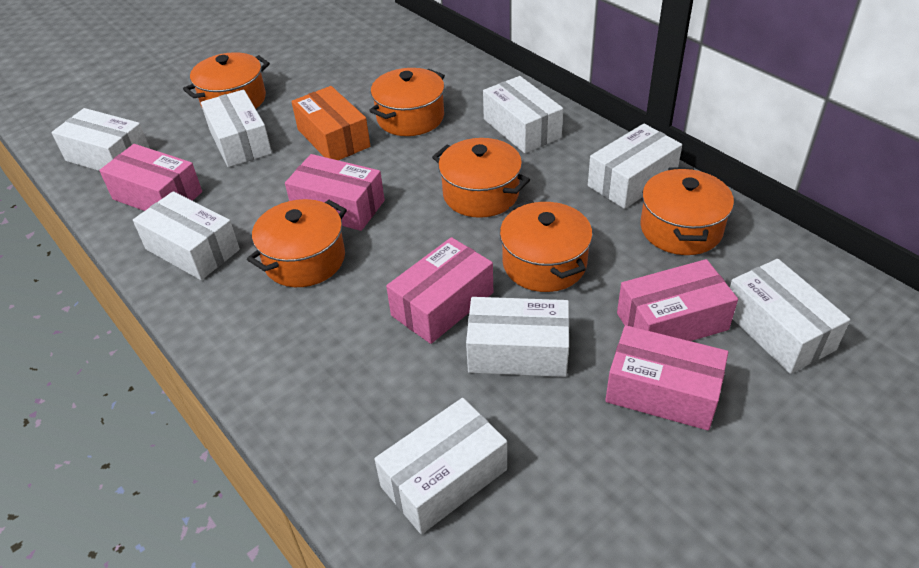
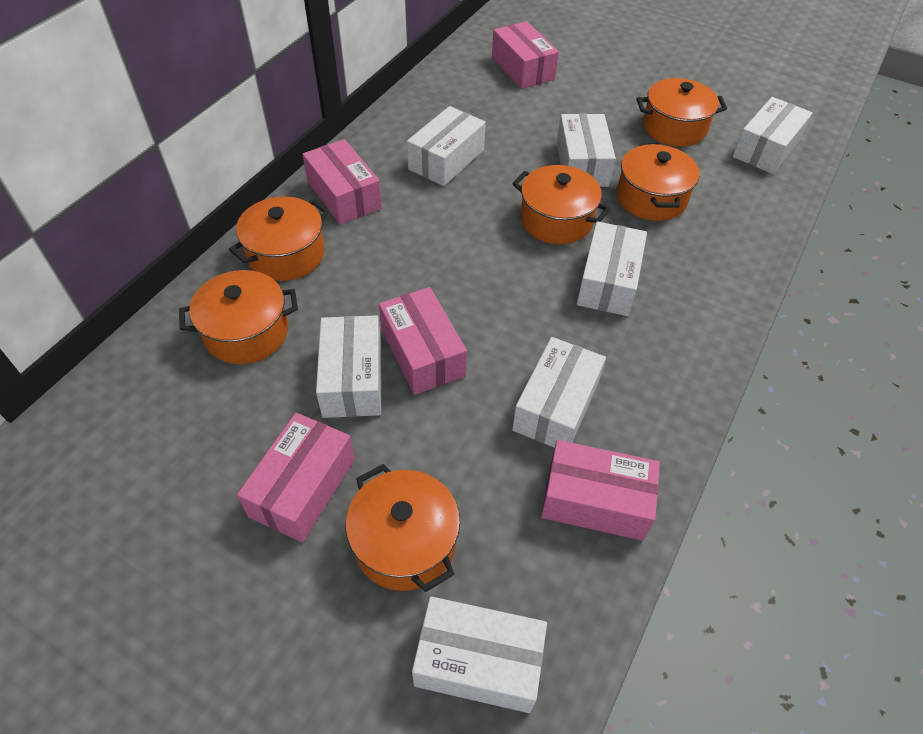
orange box: 1 -> 0
white box: 8 -> 7

